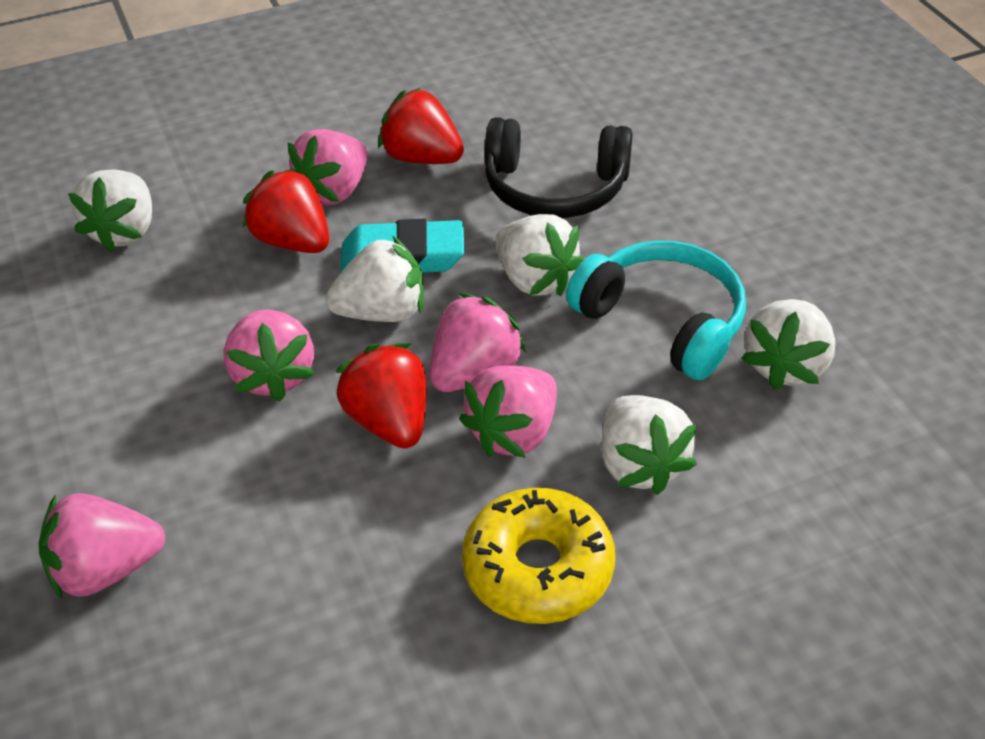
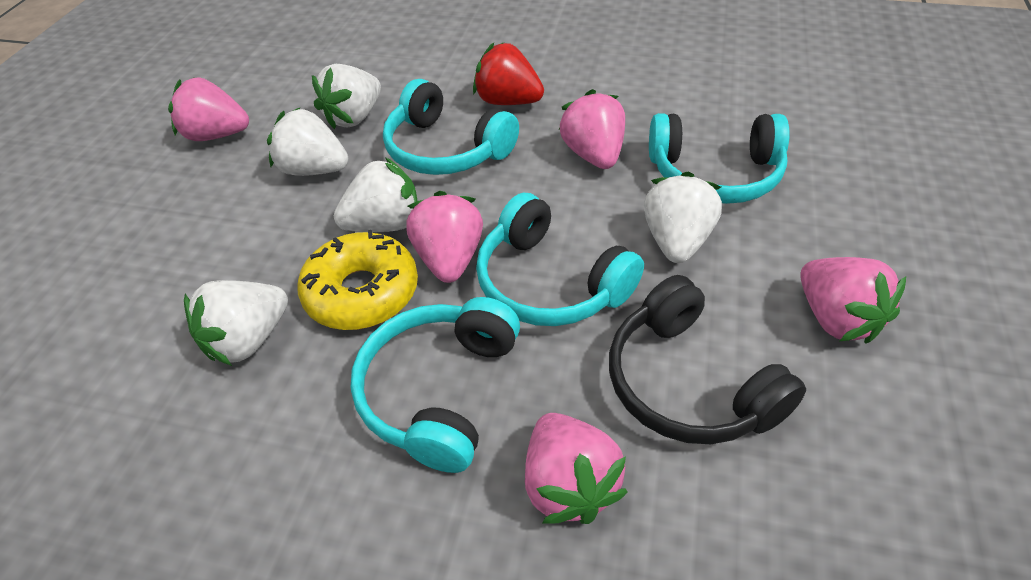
red strawberry: 3 -> 1
turquoise eraser: 1 -> 0
turquoise headphones: 1 -> 4

